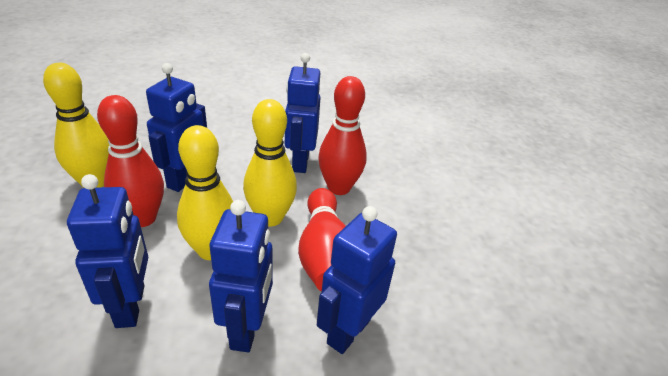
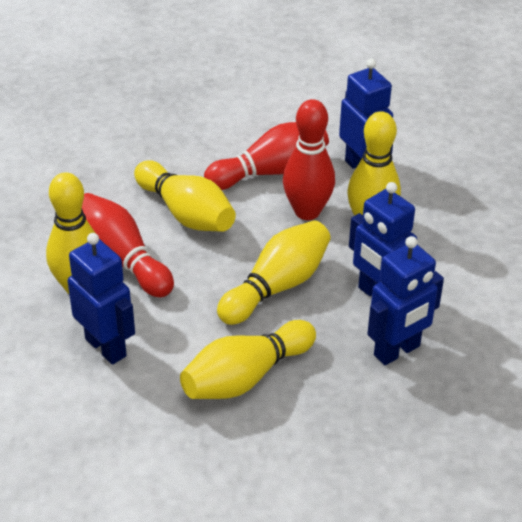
blue robot: 5 -> 4
yellow bowling pin: 3 -> 5

